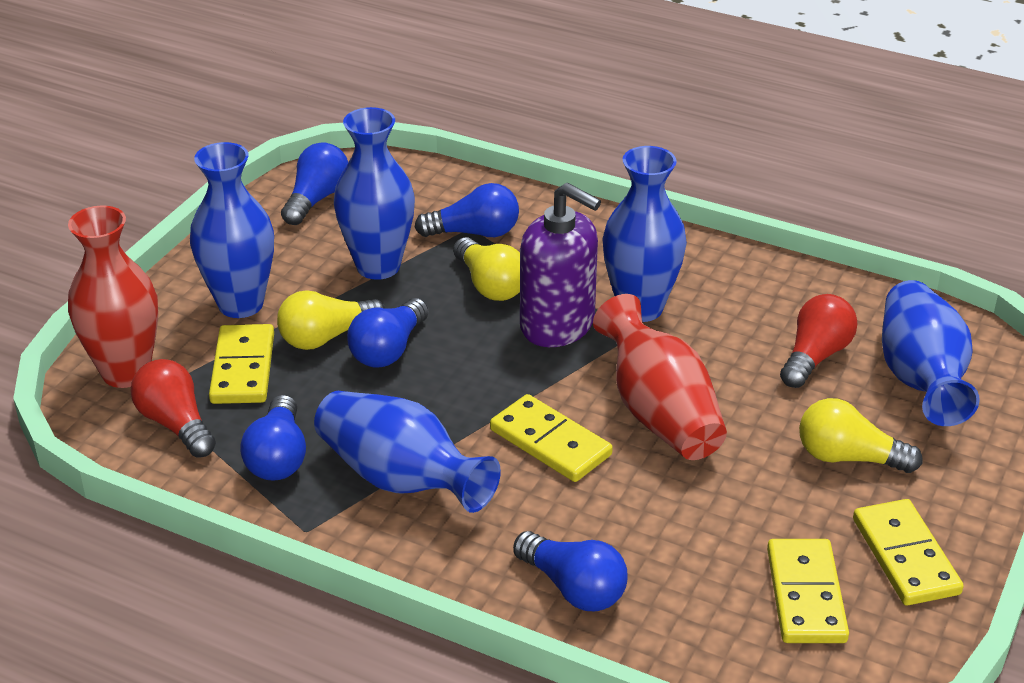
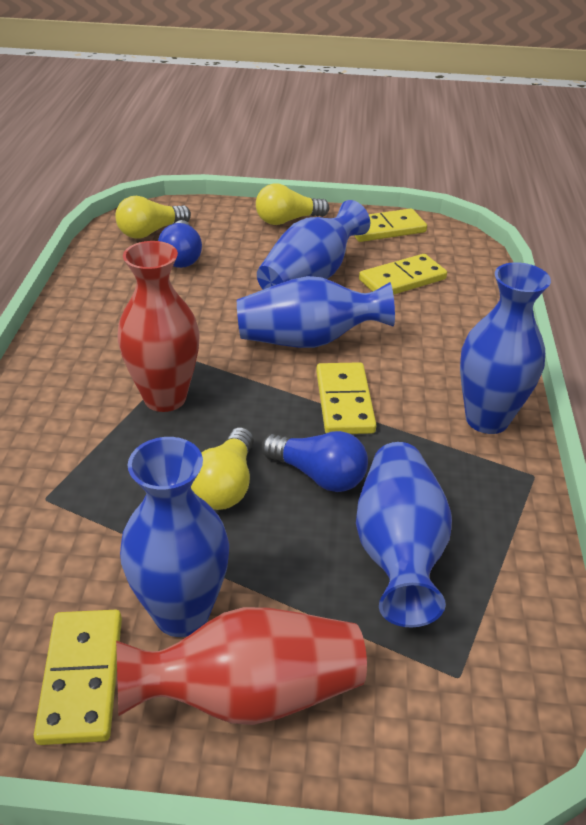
blue light bulb: 5 -> 2
purple soap dispenser: 1 -> 0
red light bulb: 2 -> 0

